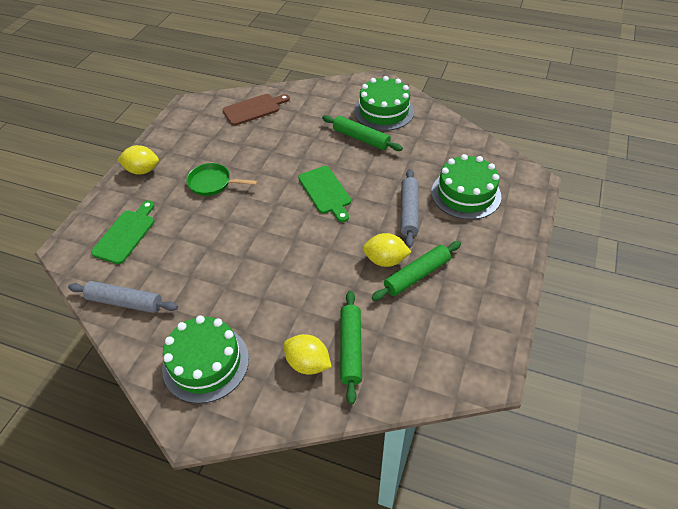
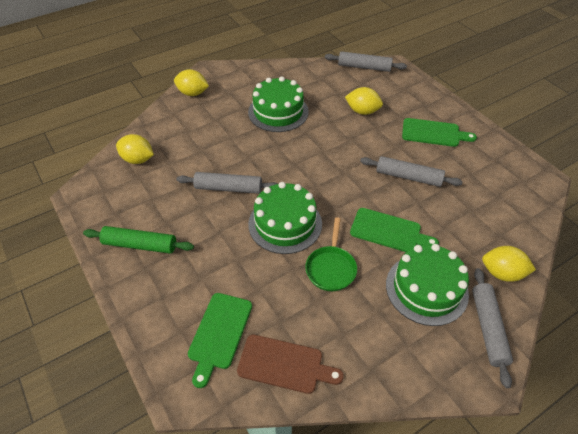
green cutting board: 2 -> 3
green rolling pin: 3 -> 1
grey rolling pin: 2 -> 4
yellow lemon: 3 -> 4

